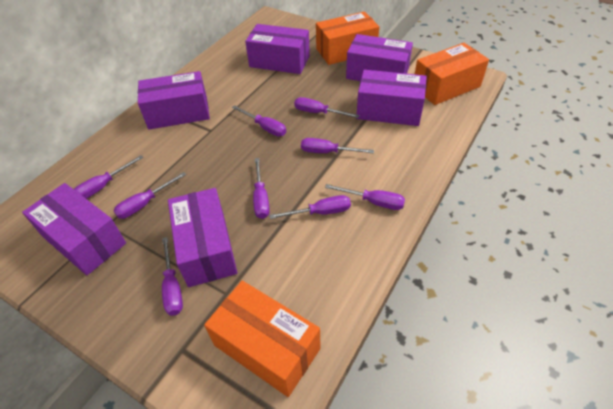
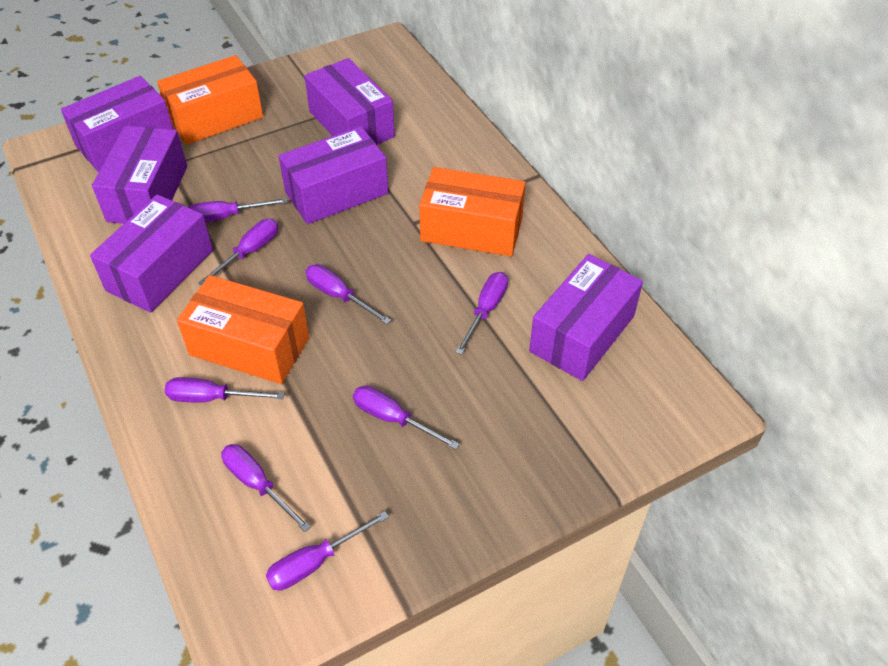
purple screwdriver: 9 -> 8

